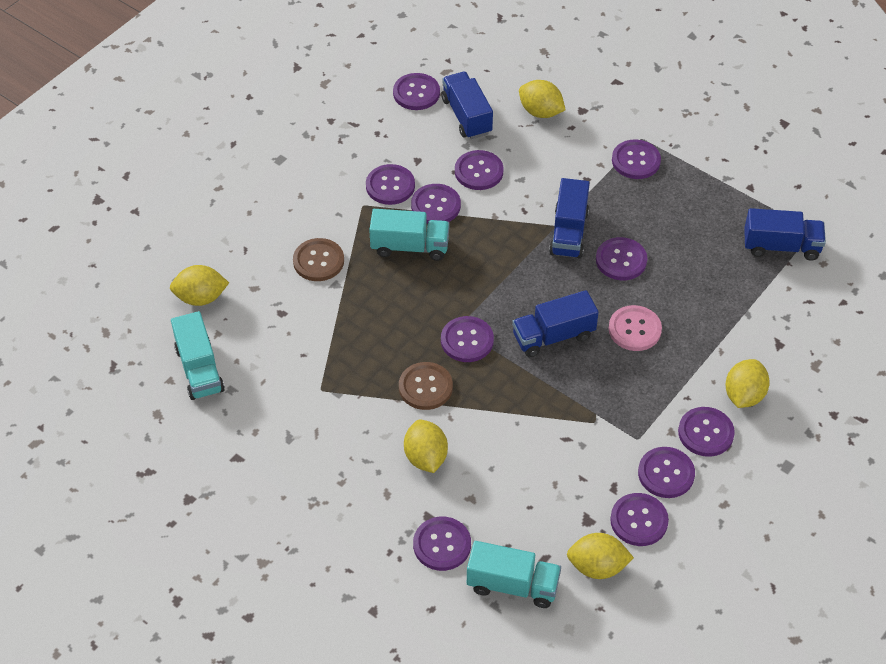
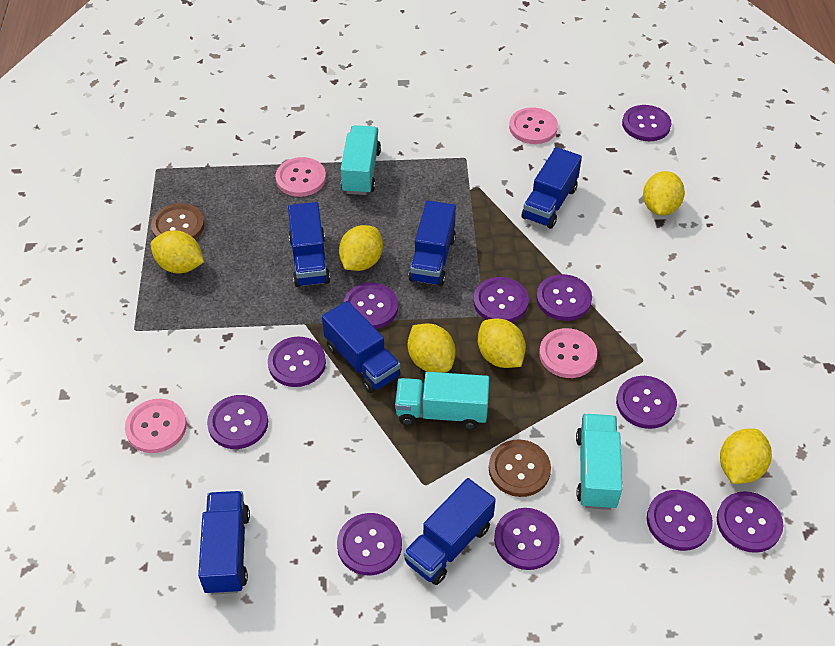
blue truck: 4 -> 6
pink button: 1 -> 4
yellow lemon: 5 -> 6

